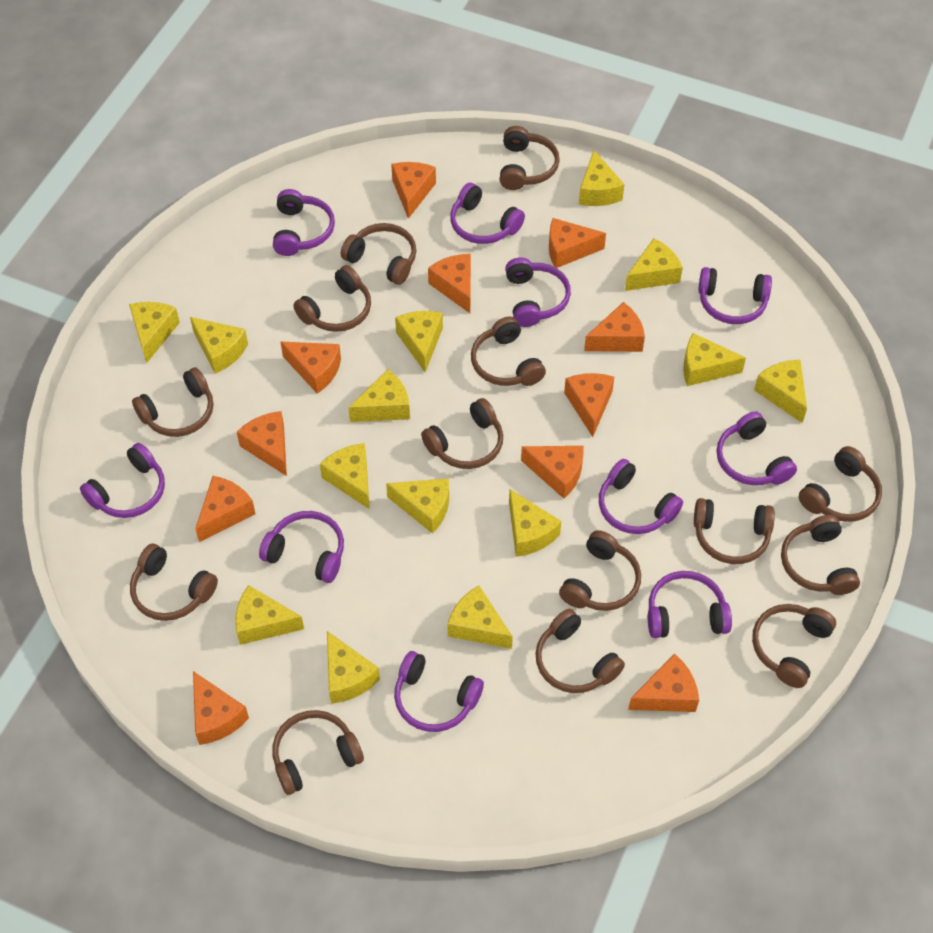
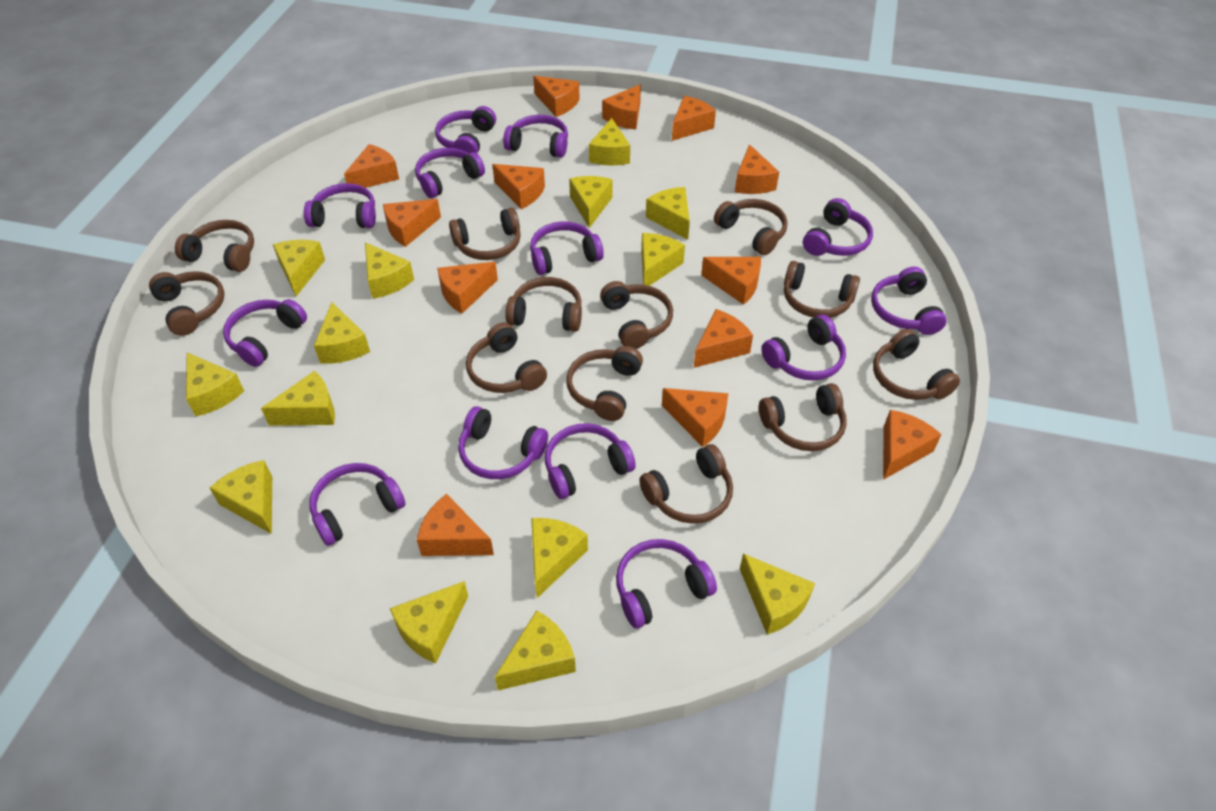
brown headphones: 14 -> 12
orange cheese: 11 -> 13
purple headphones: 10 -> 13

